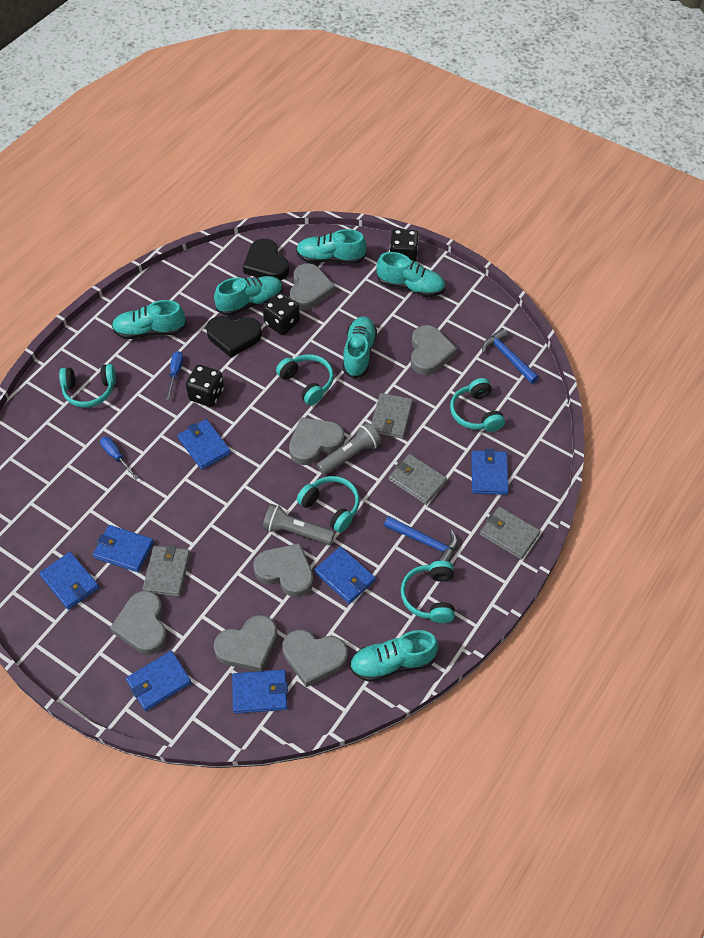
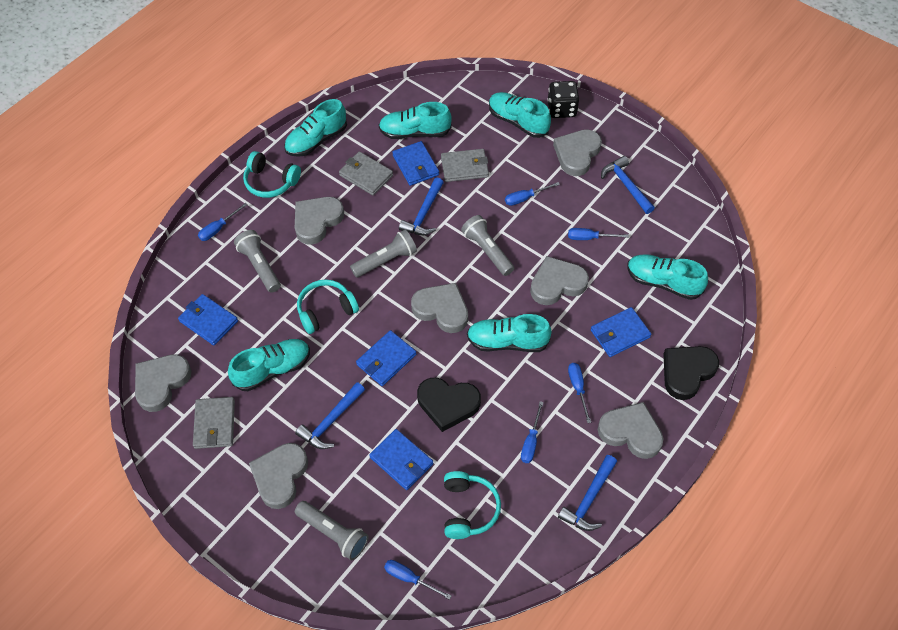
black dice: 3 -> 1
blue hammer: 2 -> 4
blue screwdriver: 2 -> 6
blue wallet: 7 -> 5
grey flashlight: 2 -> 4
grey wallet: 4 -> 3
turquoise headphones: 5 -> 3

